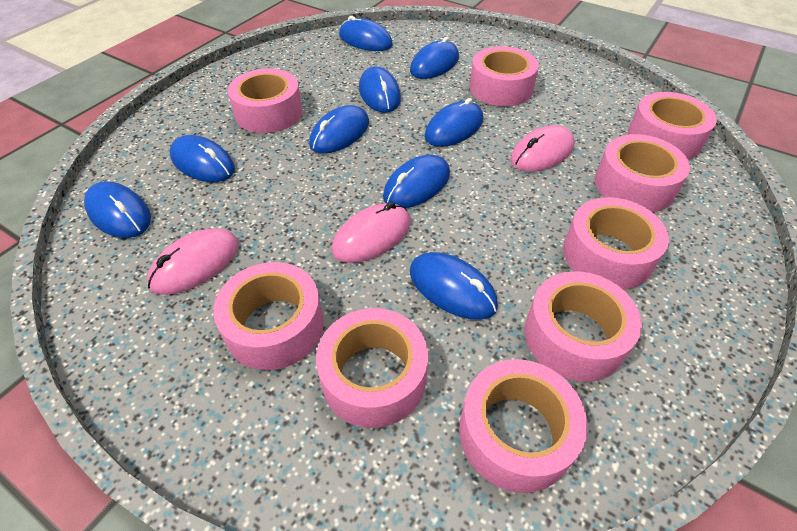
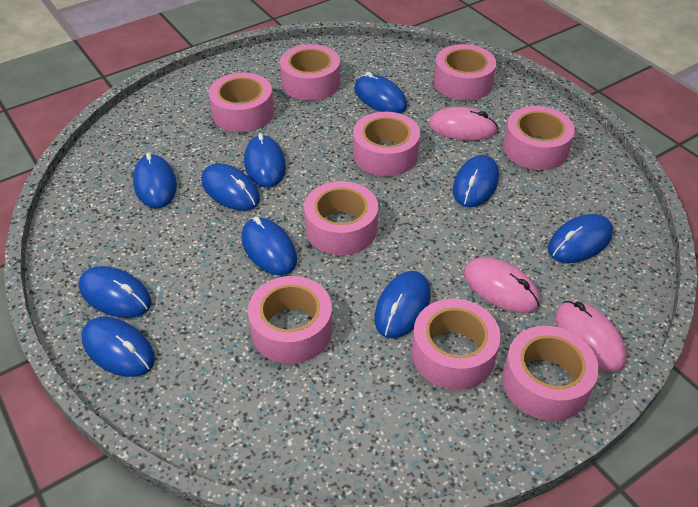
blue mouse: 9 -> 10

